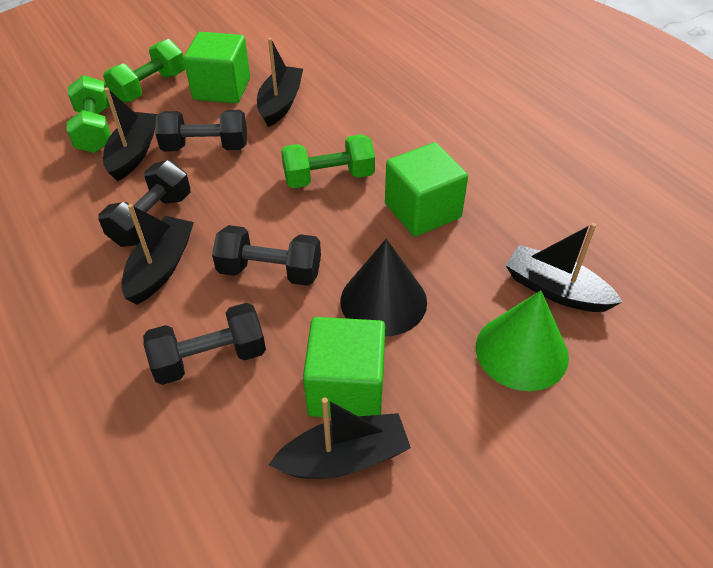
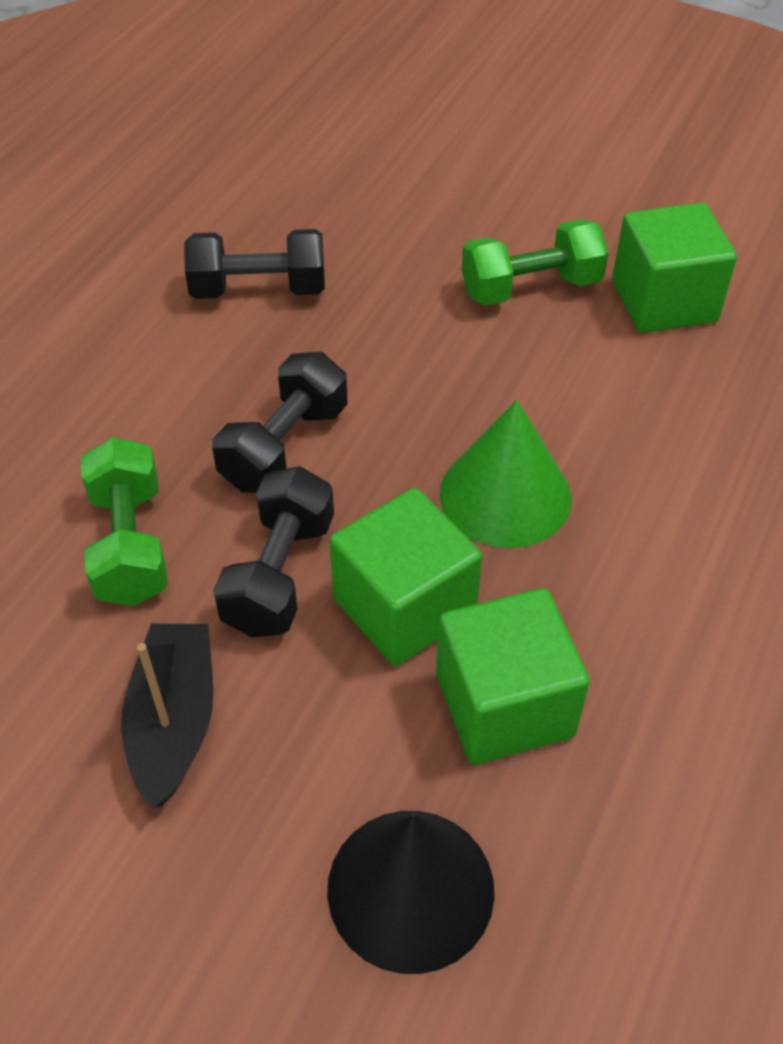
black boat: 5 -> 1
black dumbbell: 4 -> 3
green dumbbell: 3 -> 2

